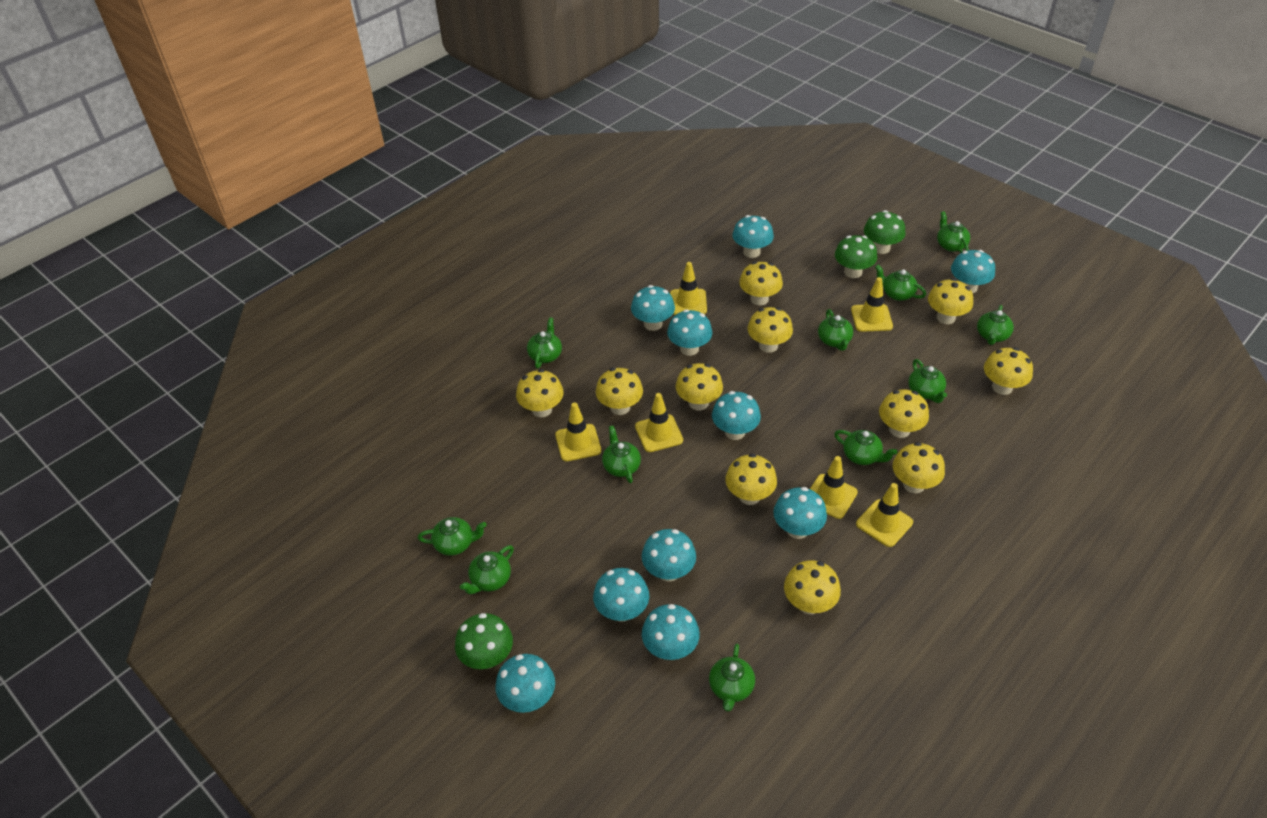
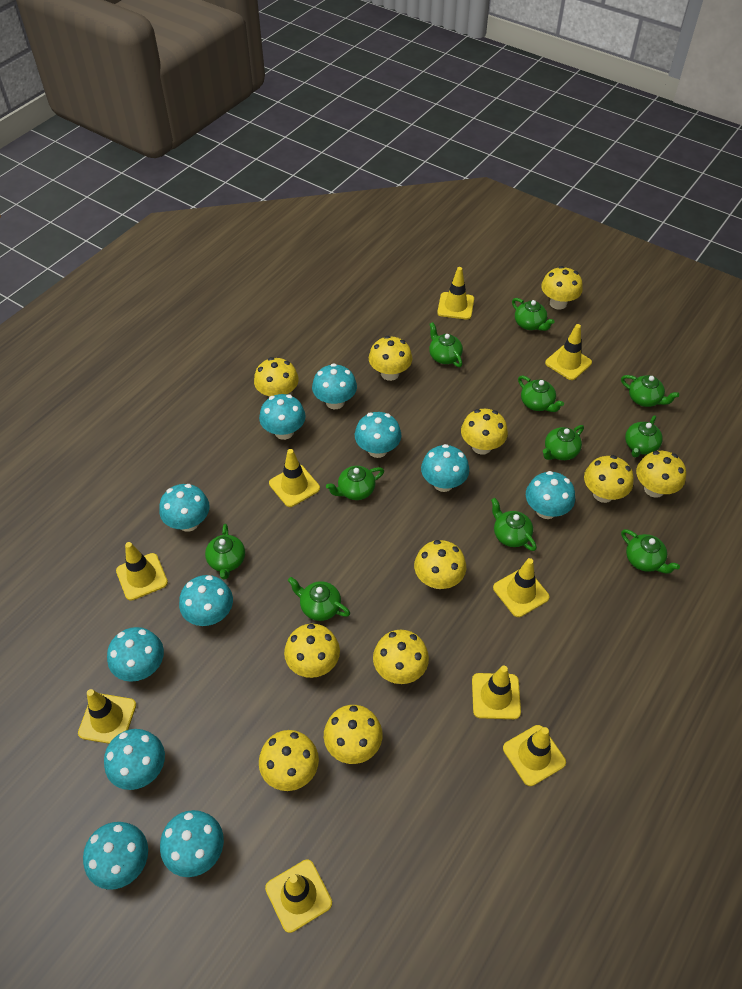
green mushroom: 3 -> 0
turquoise mushroom: 10 -> 11
yellow traffic cone: 6 -> 9

